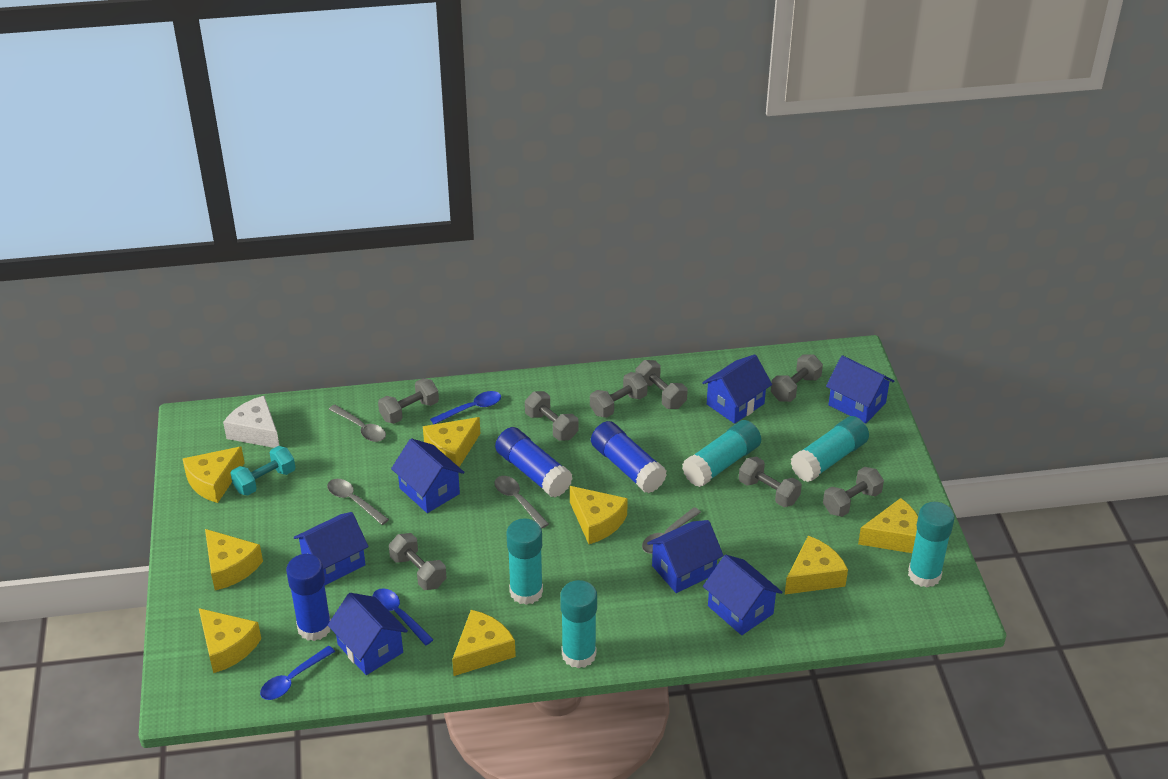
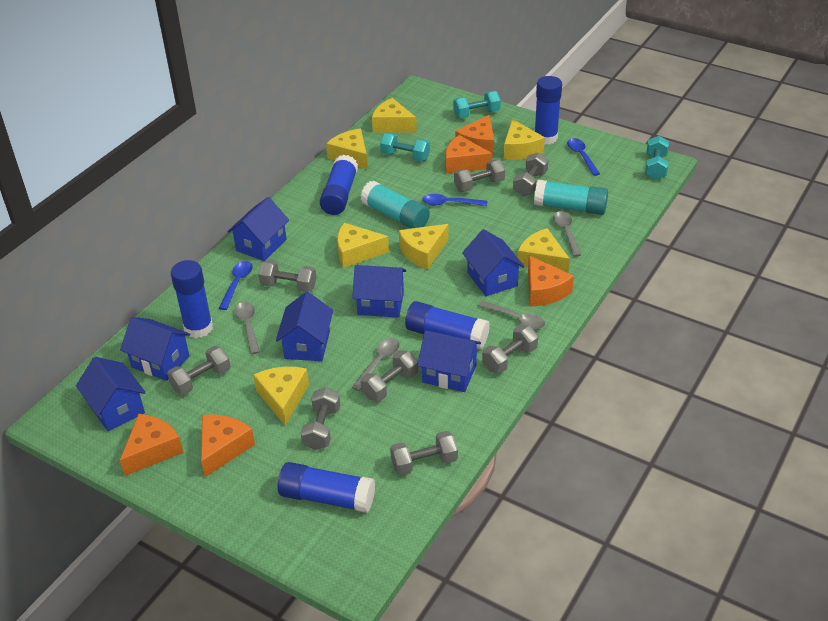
blue glue stick: 3 -> 5
orange cheese: 0 -> 5
turquoise dumbbell: 1 -> 3
turquoise glue stick: 5 -> 2
white cheese: 1 -> 0
yellow cheese: 8 -> 7

